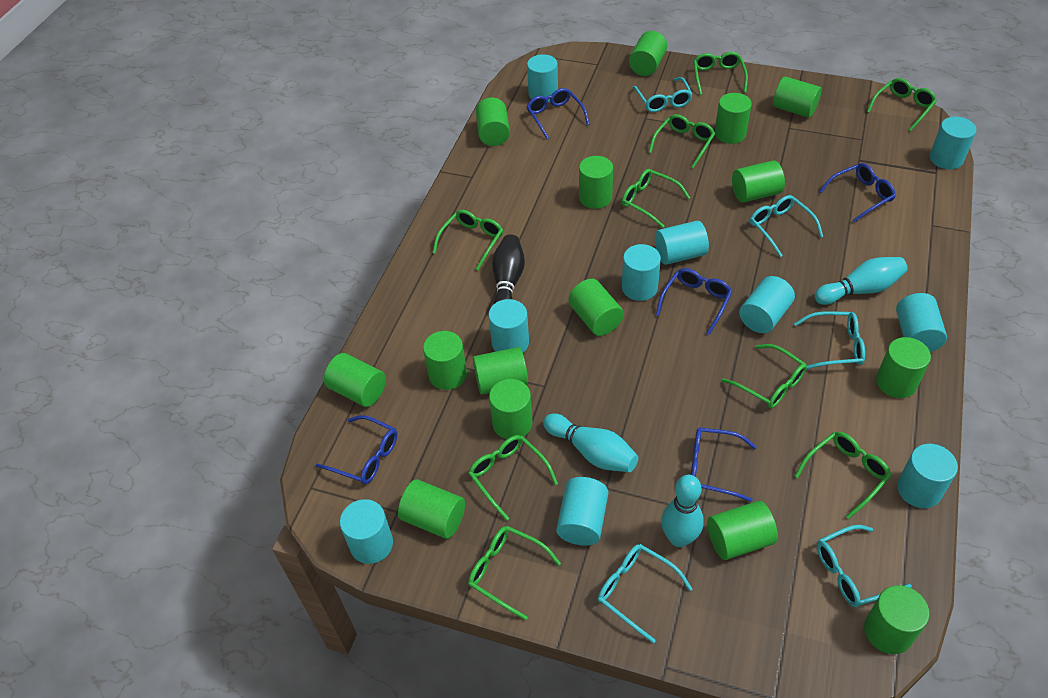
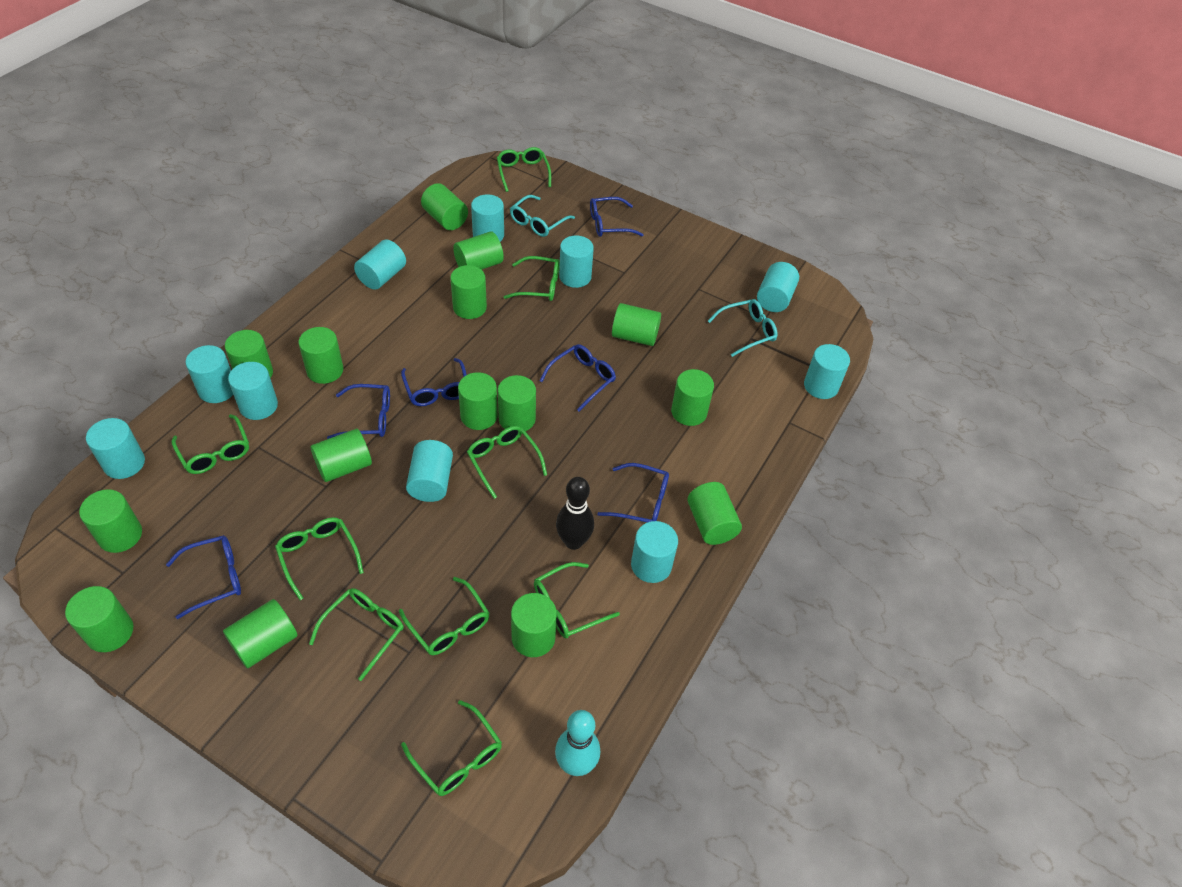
blue glasses: 5 -> 6
turquoise bowling pin: 3 -> 1
turquoise glasses: 5 -> 2

